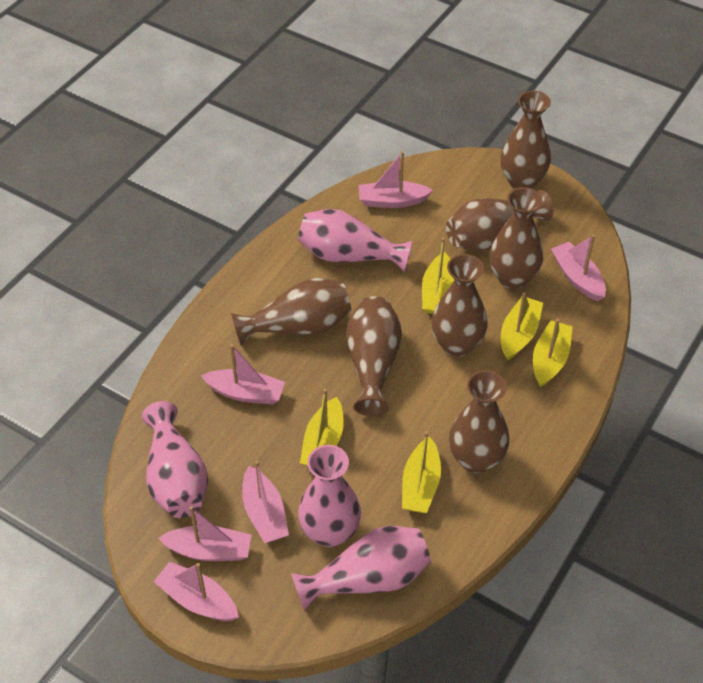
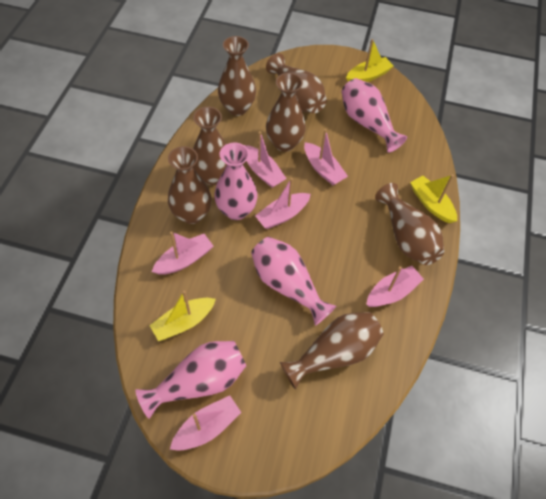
yellow boat: 5 -> 3

